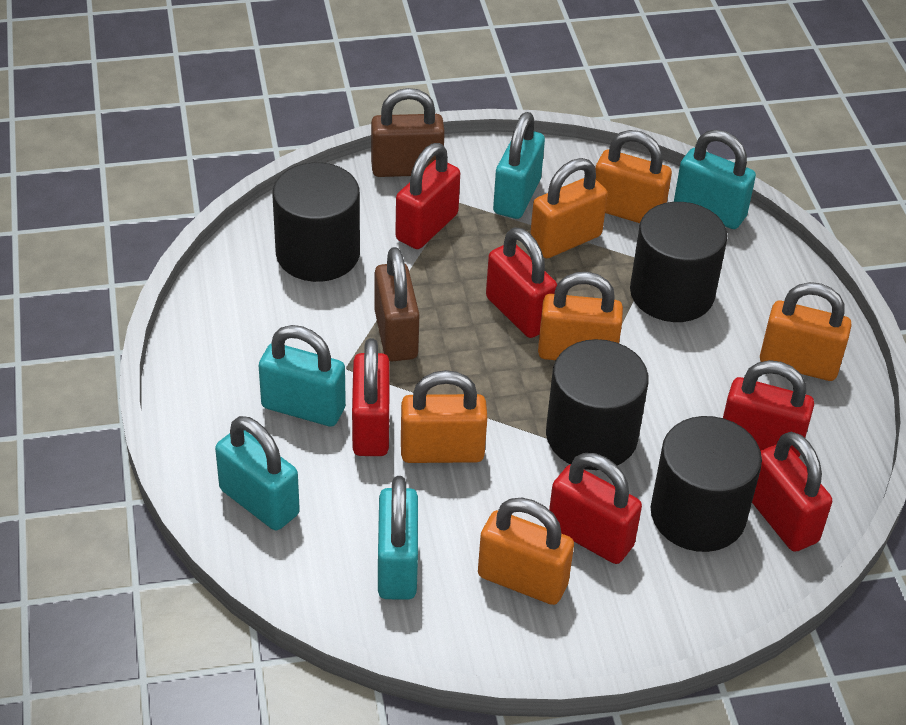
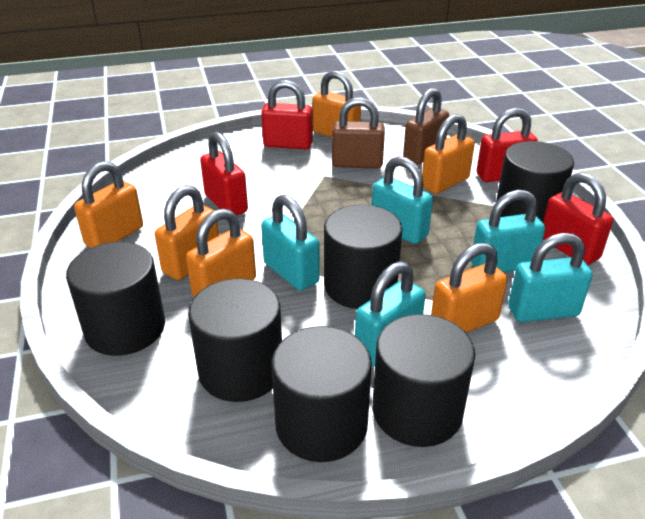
black cylinder: 4 -> 6
red padlock: 6 -> 4

